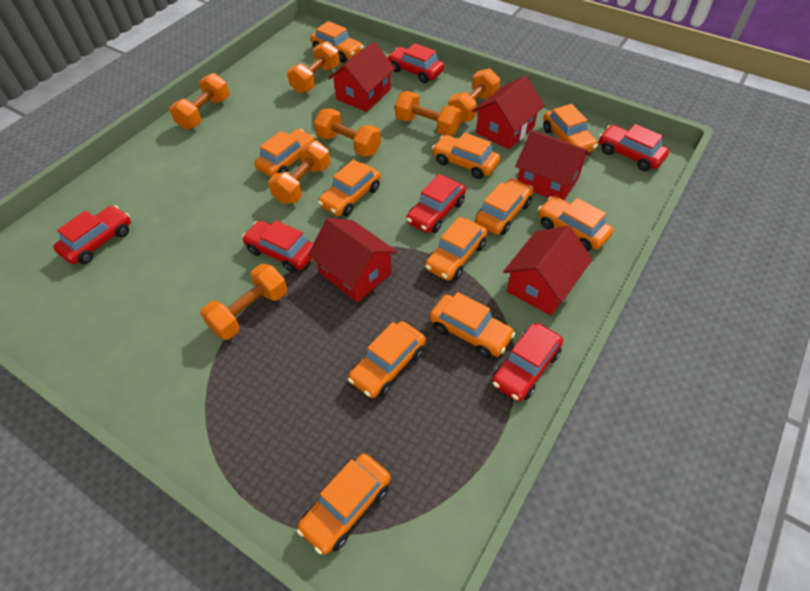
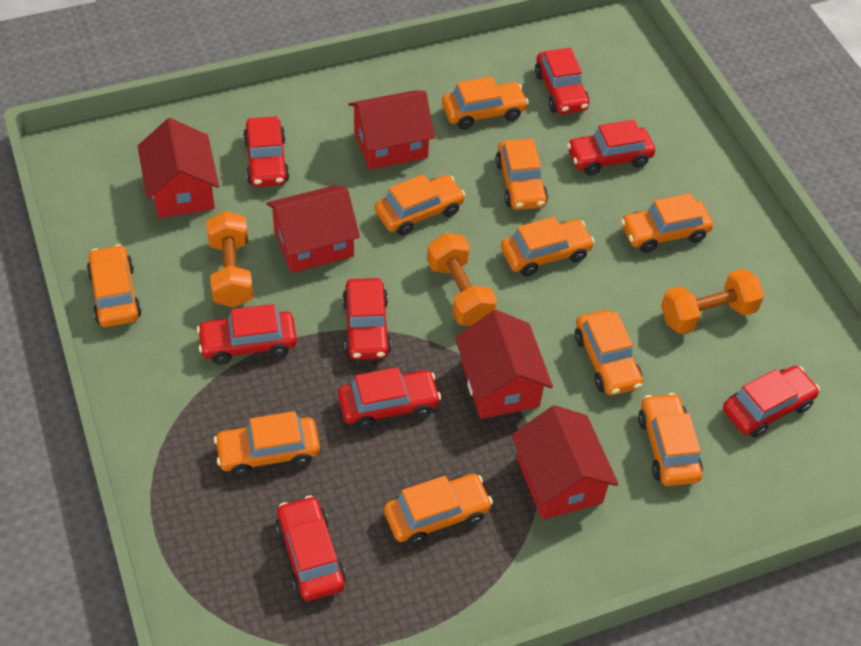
orange car: 11 -> 10
orange dumbbell: 7 -> 3
red car: 6 -> 8

